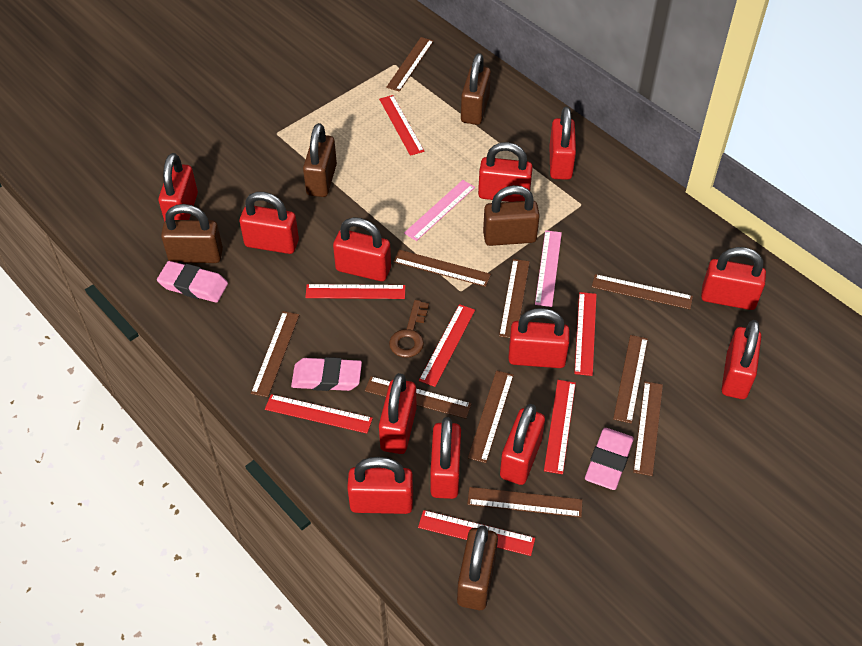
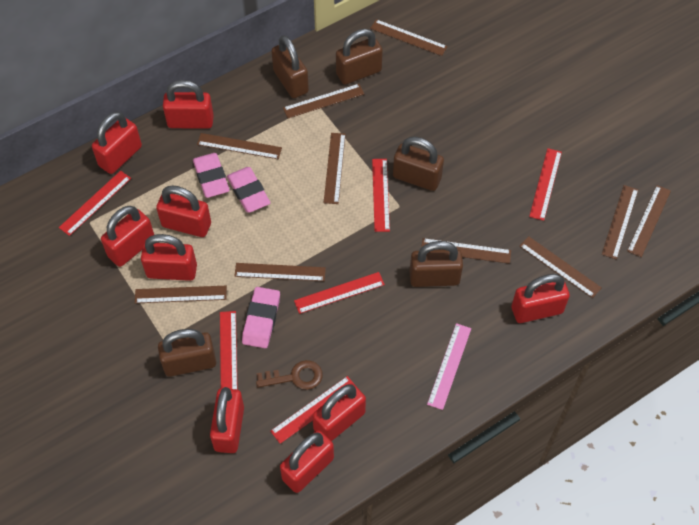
pink ruler: 2 -> 1
red padlock: 12 -> 9
red ruler: 7 -> 6

